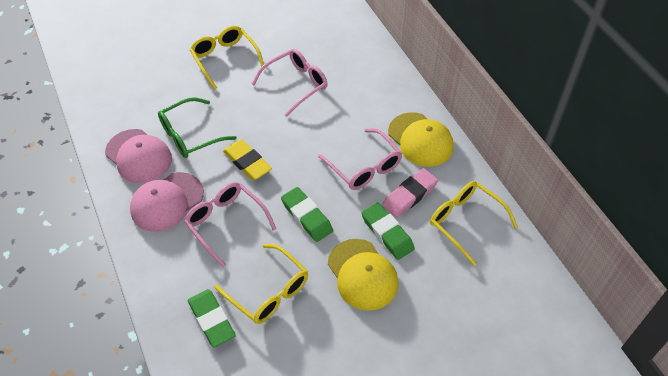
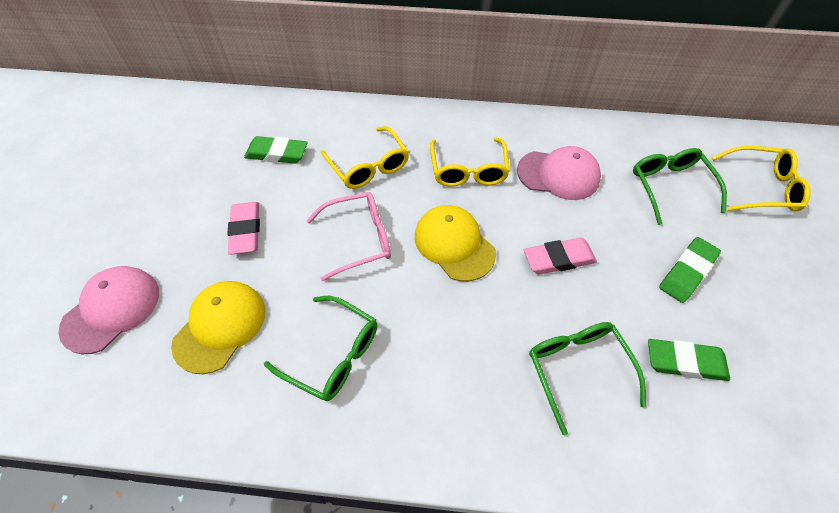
green glasses: 1 -> 3
pink eraser: 1 -> 2
pink glasses: 3 -> 1
yellow eraser: 1 -> 0

